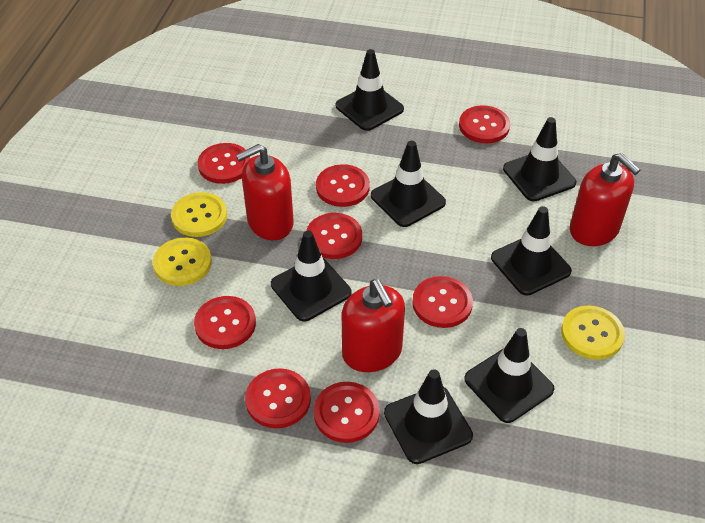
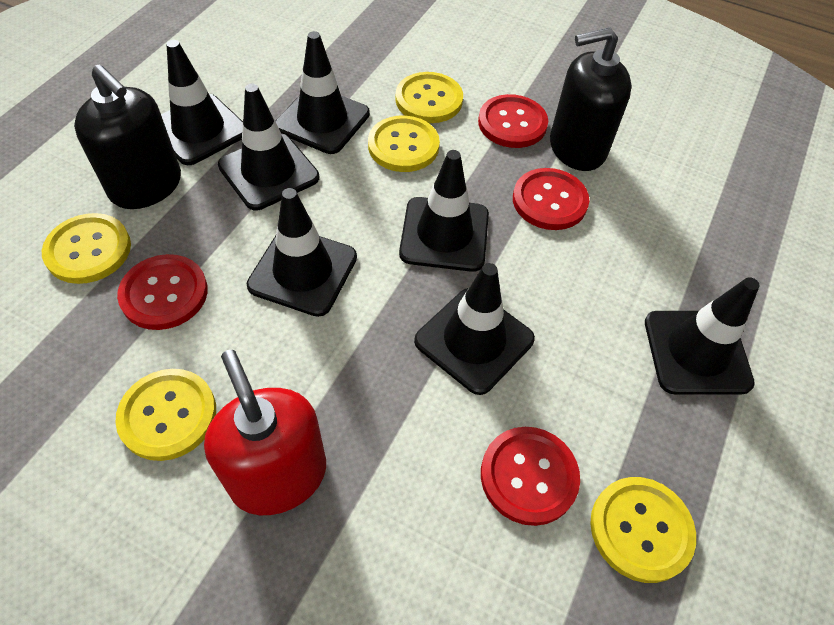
black soap dispenser: 0 -> 2
red button: 8 -> 4
red soap dispenser: 3 -> 1
yellow button: 3 -> 5

